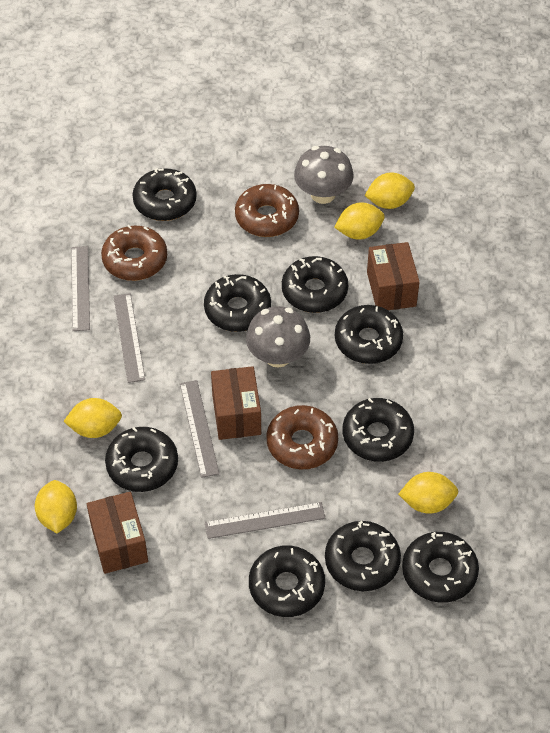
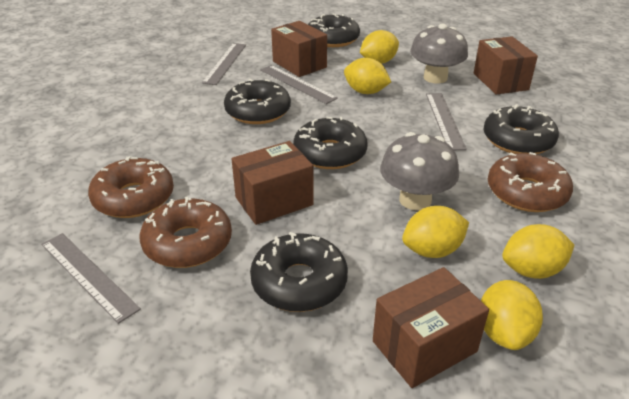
black donut: 9 -> 5
brown box: 3 -> 4

